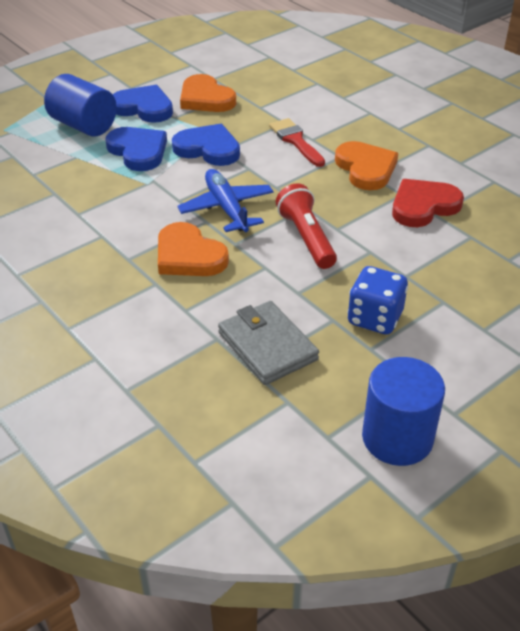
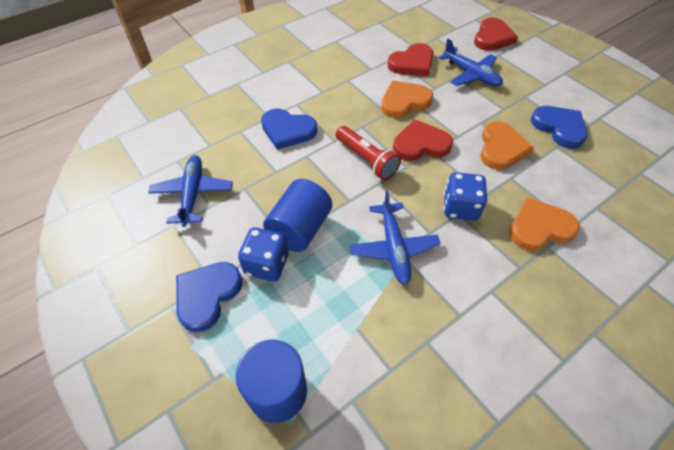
blue dice: 1 -> 2
blue plane: 1 -> 3
grey wallet: 1 -> 0
red brush: 1 -> 0
red heart: 1 -> 3

